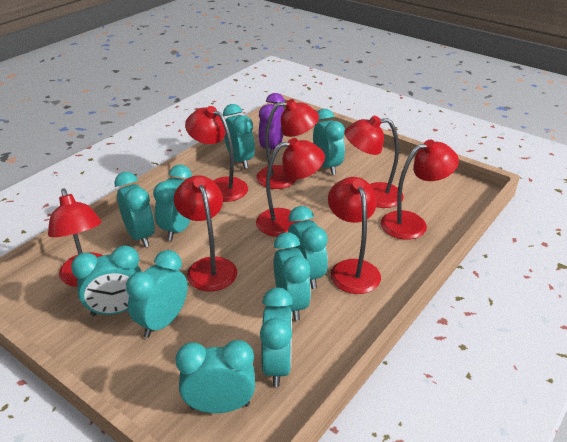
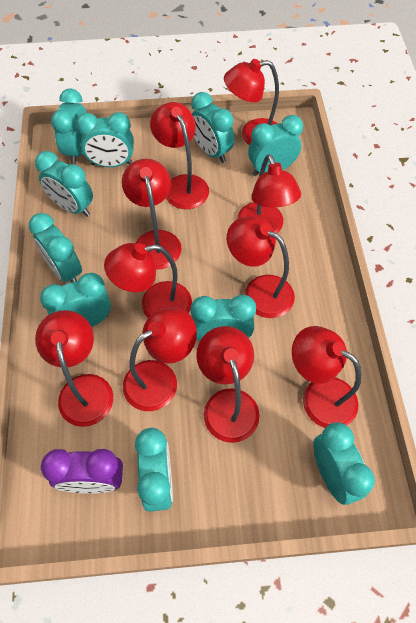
red lamp: 8 -> 10

